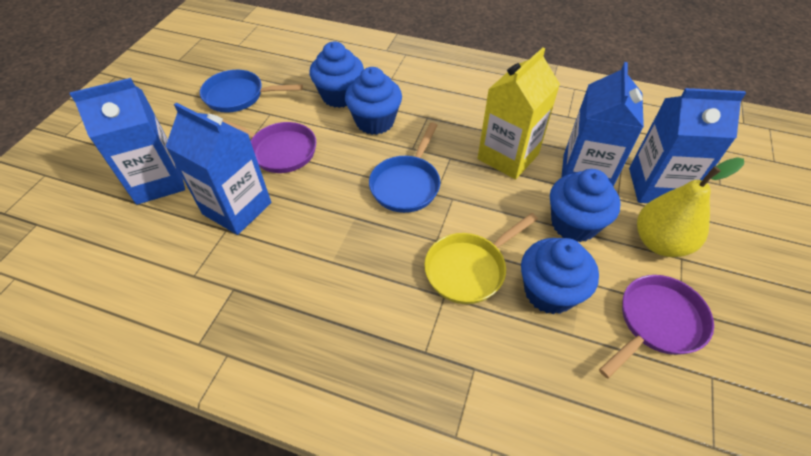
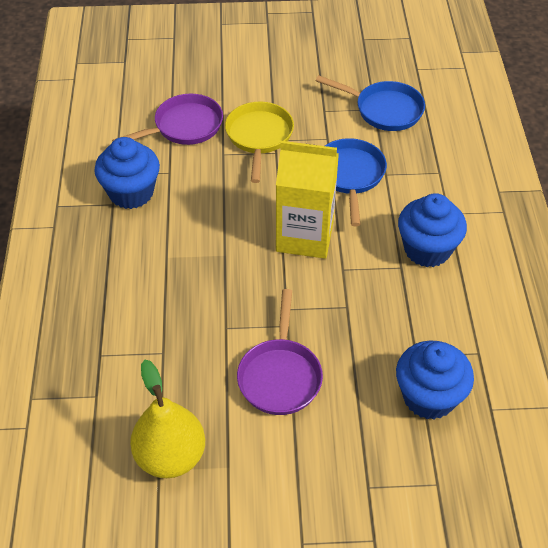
blue carton: 4 -> 0
blue cupcake: 4 -> 3

